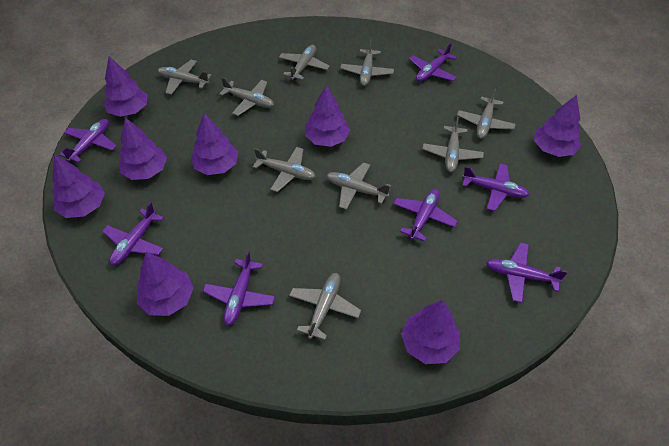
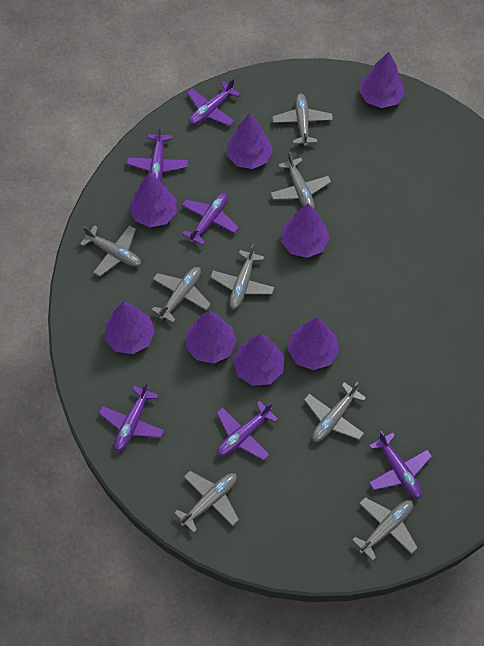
grey plane: 9 -> 8
purple plane: 7 -> 6

